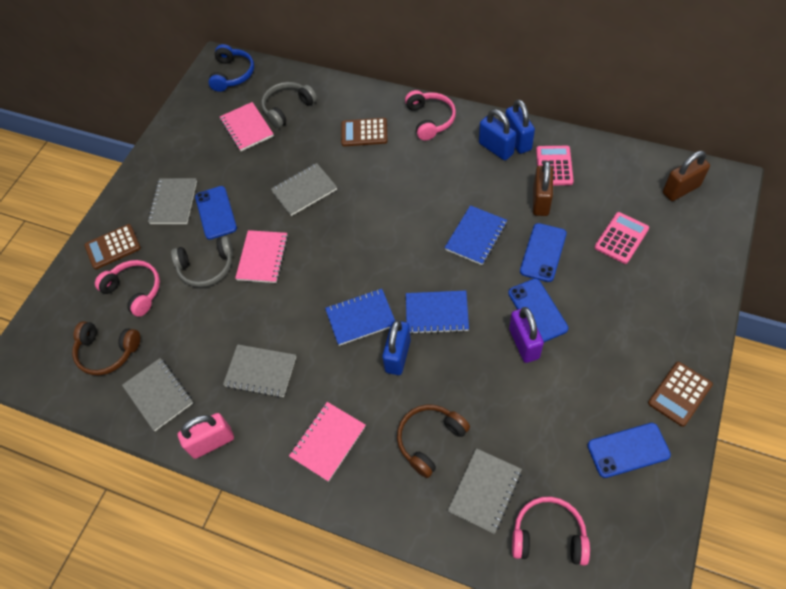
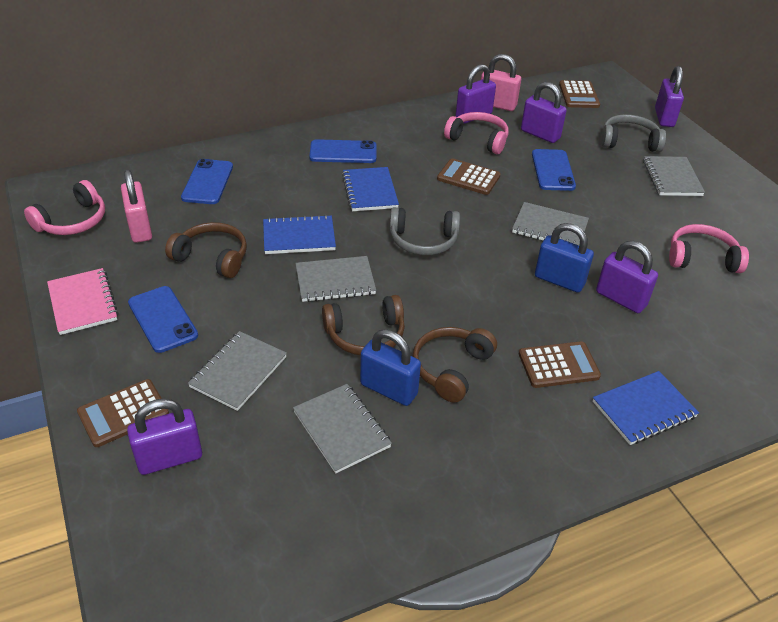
blue headphones: 1 -> 0
blue padlock: 3 -> 2
brown calculator: 3 -> 4
brown headphones: 2 -> 3
brown padlock: 2 -> 0
pink calculator: 2 -> 0
pink notebook: 3 -> 1
pink padlock: 1 -> 2
purple padlock: 1 -> 5

